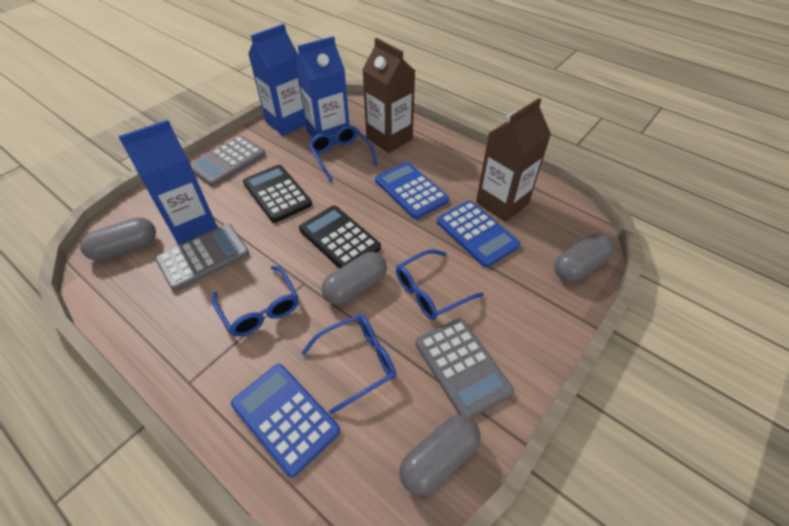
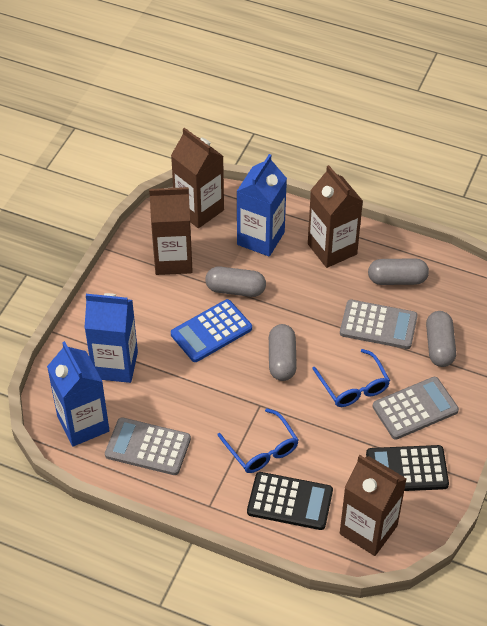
blue calculator: 3 -> 1
blue glasses: 4 -> 2
brown carton: 2 -> 4

